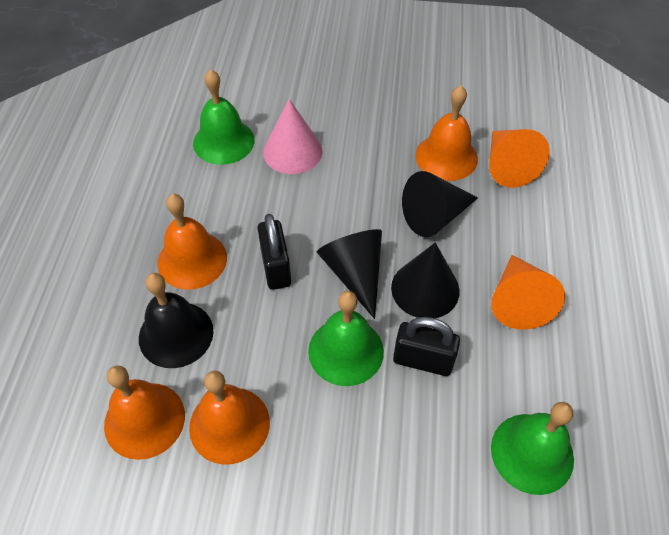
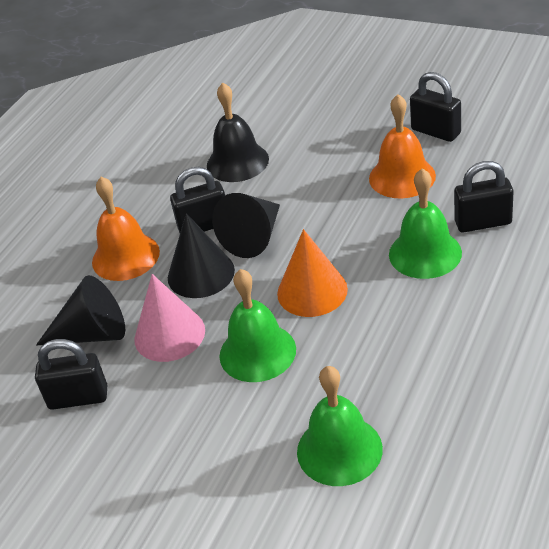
black padlock: 2 -> 4
orange bell: 4 -> 2
orange cone: 2 -> 1

